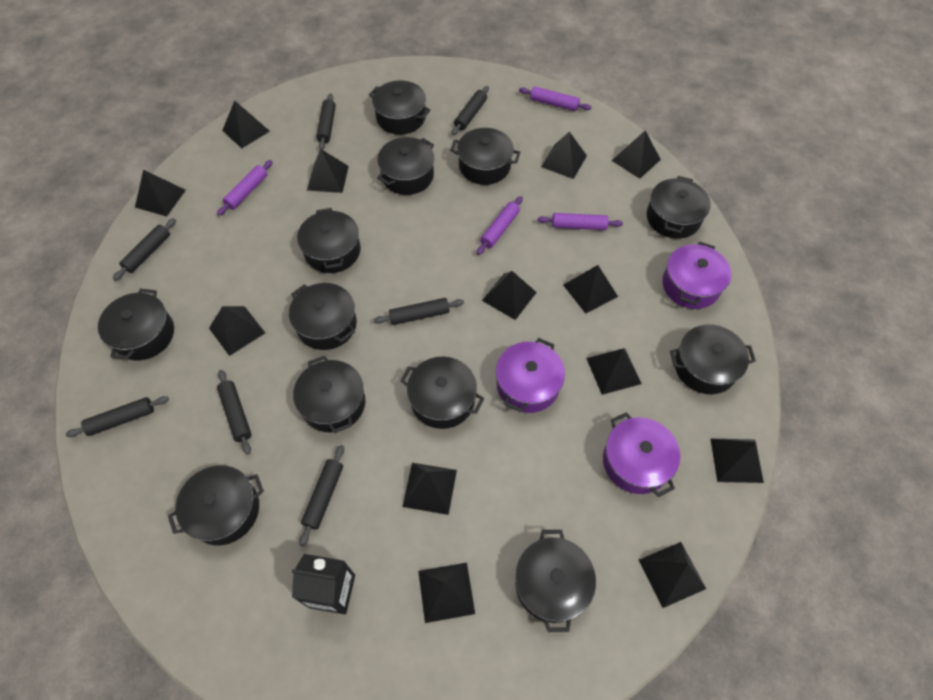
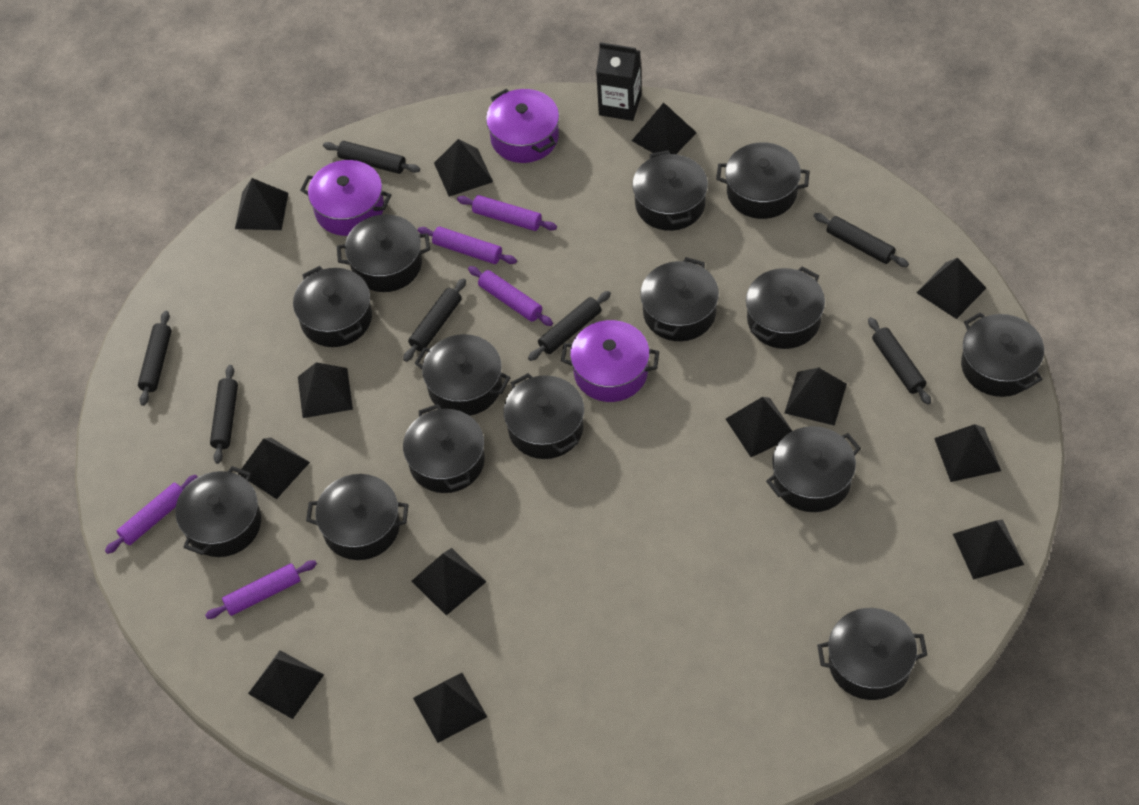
black pot: 12 -> 14
purple rolling pin: 4 -> 5

